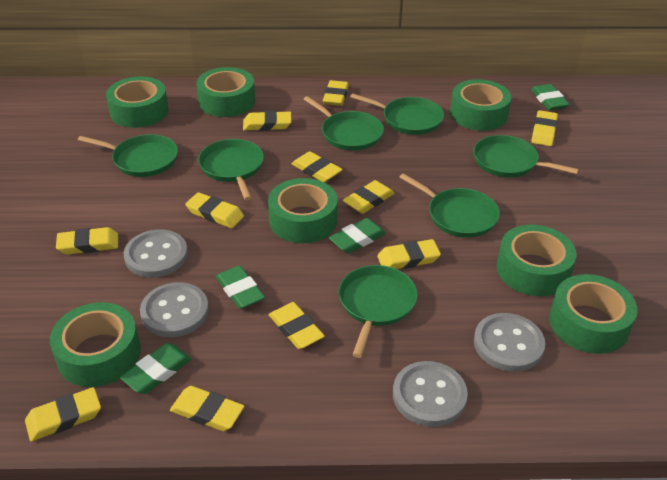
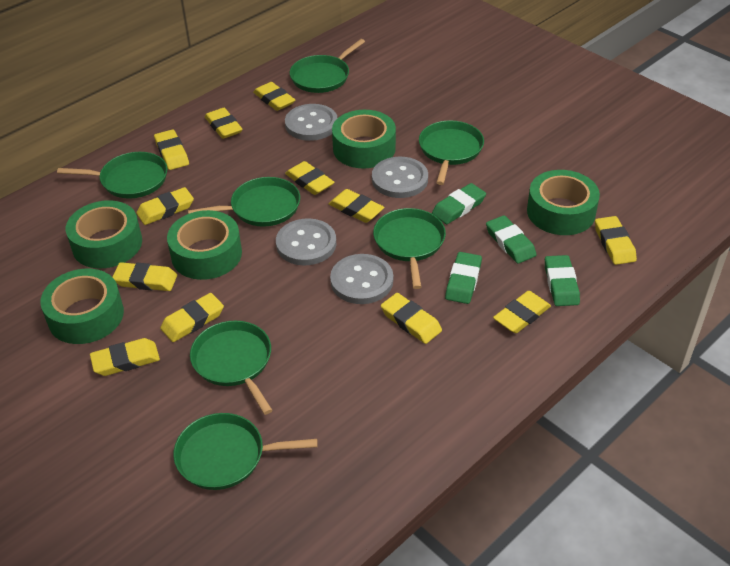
green tape: 7 -> 5
yellow eraser: 11 -> 12

